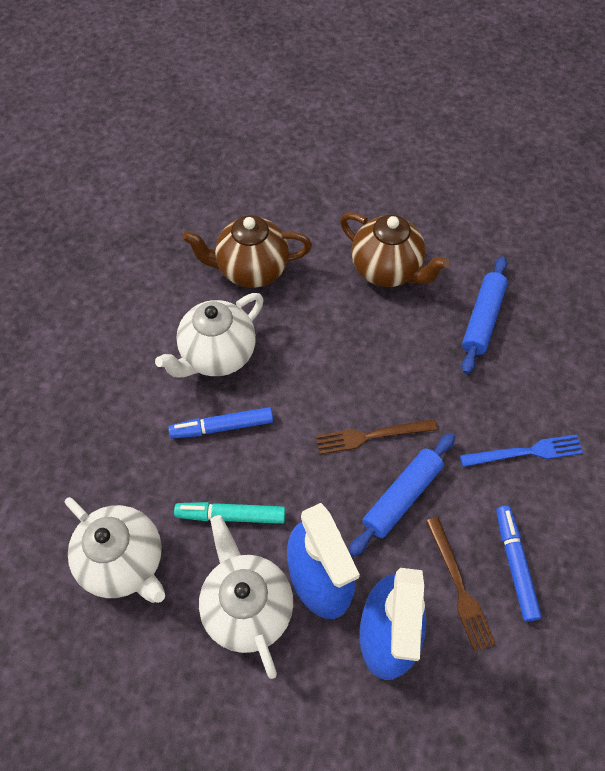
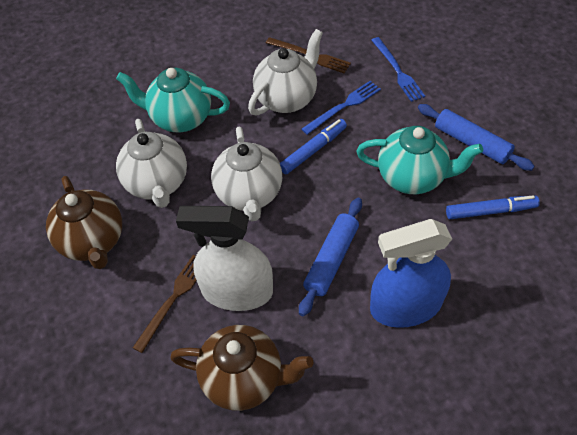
blue fork: 1 -> 2
blue spray bottle: 2 -> 1
turquoise marker: 1 -> 0
turquoise teapot: 0 -> 2
white spray bottle: 0 -> 1

